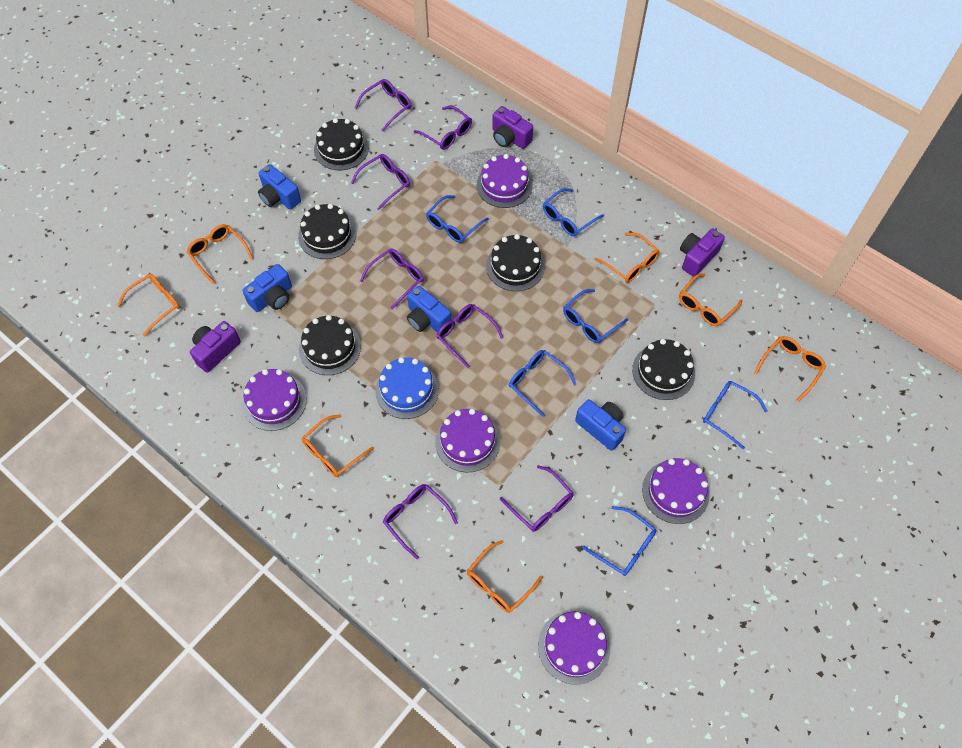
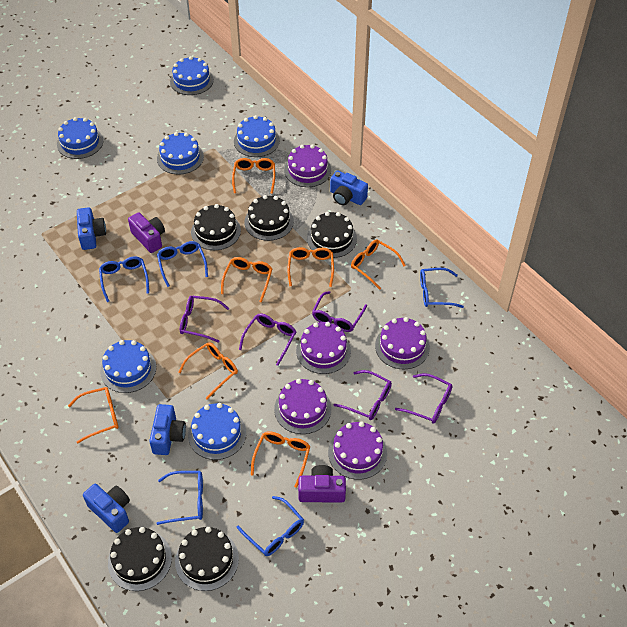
blue cake: 1 -> 6
blue glasses: 6 -> 5
purple camera: 3 -> 2
purple glasses: 7 -> 5

